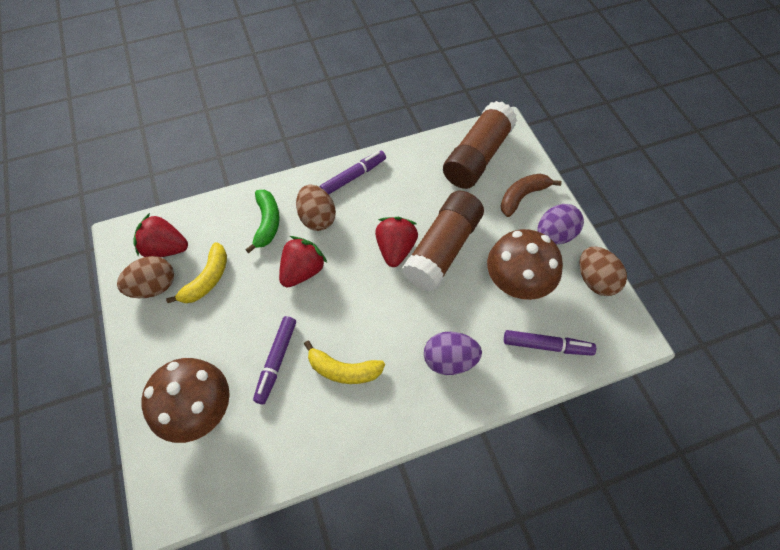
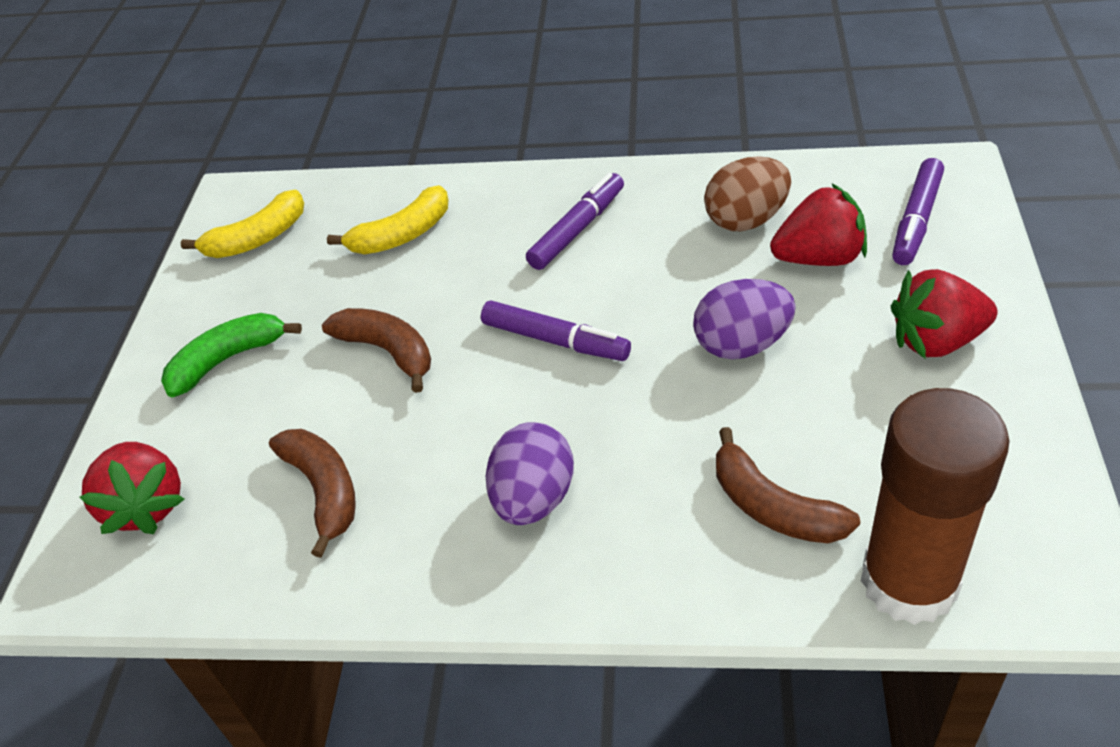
brown banana: 1 -> 3
brown egg: 3 -> 1
brown glue stick: 2 -> 1
brown mushroom: 2 -> 0

